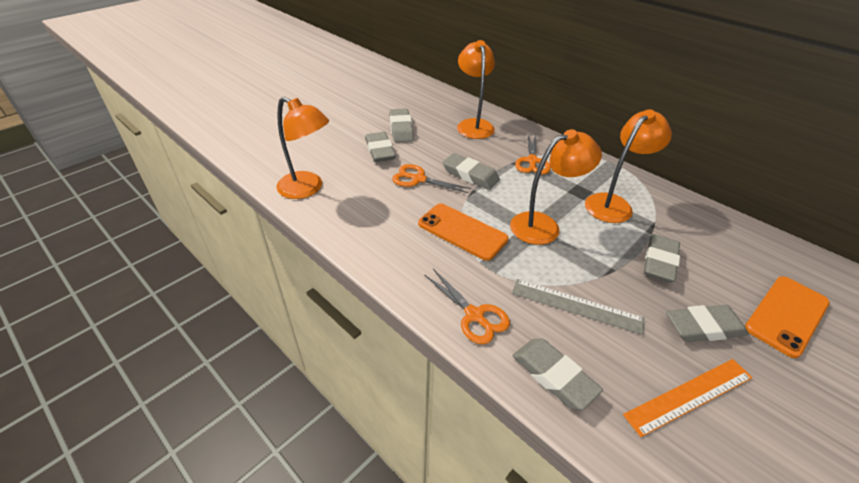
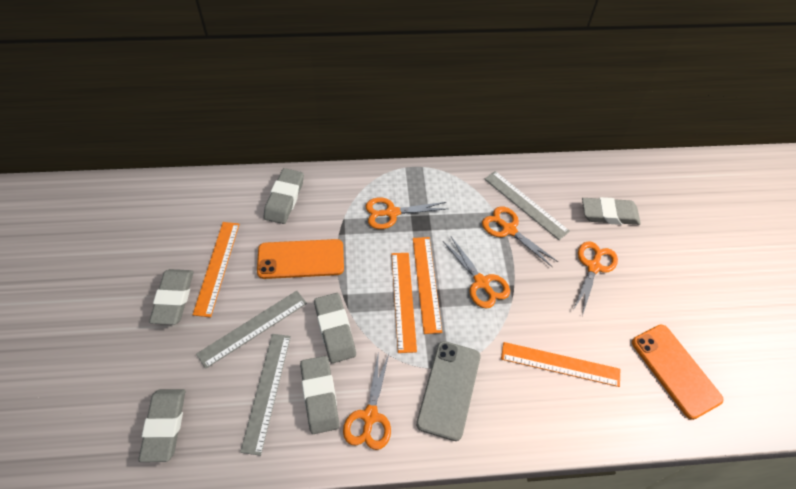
grey phone: 0 -> 1
grey ruler: 1 -> 3
orange lamp: 4 -> 0
orange ruler: 1 -> 4
orange scissors: 3 -> 5

